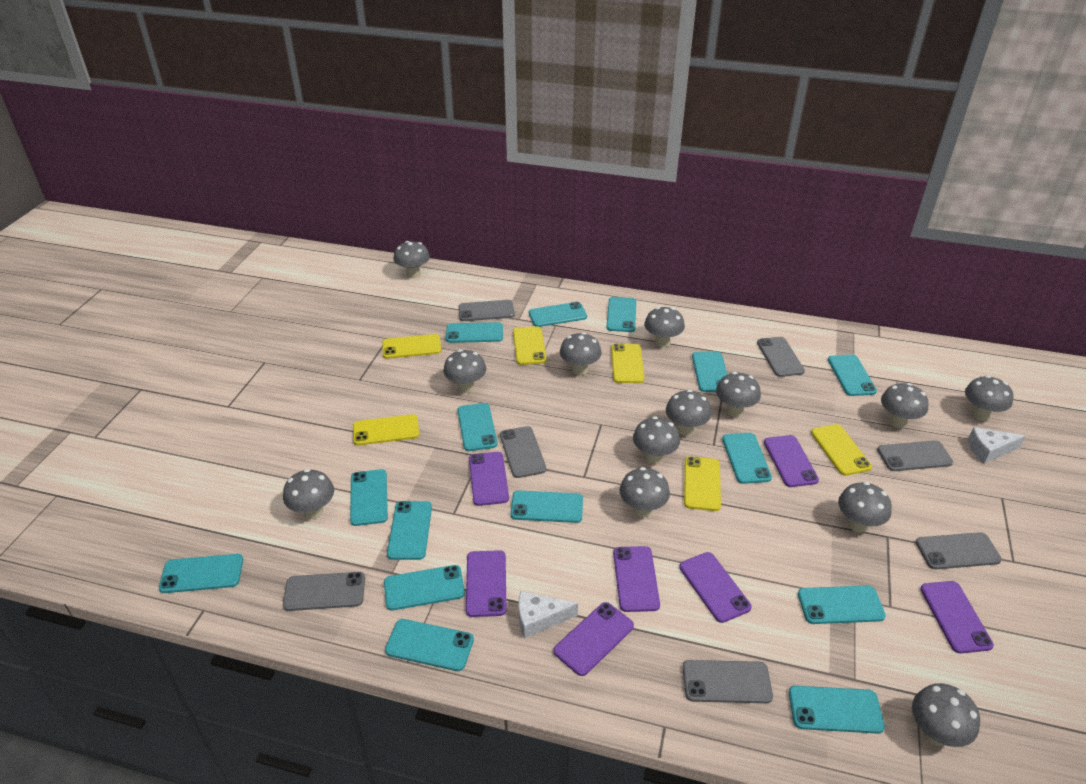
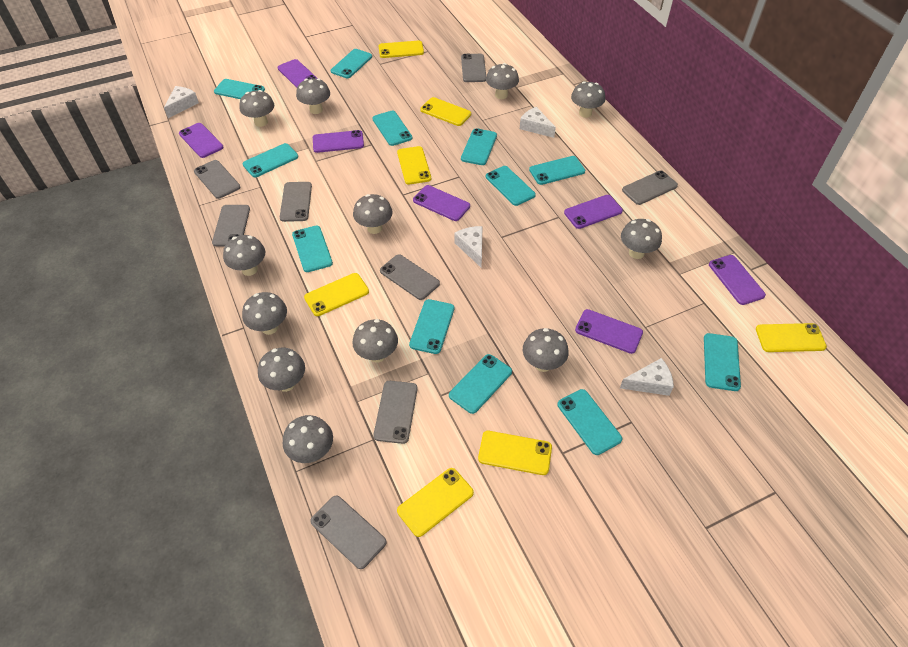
grey mushroom: 13 -> 12
grey phone: 7 -> 8
turquoise phone: 15 -> 12
white cheese: 2 -> 4
yellow phone: 6 -> 7

